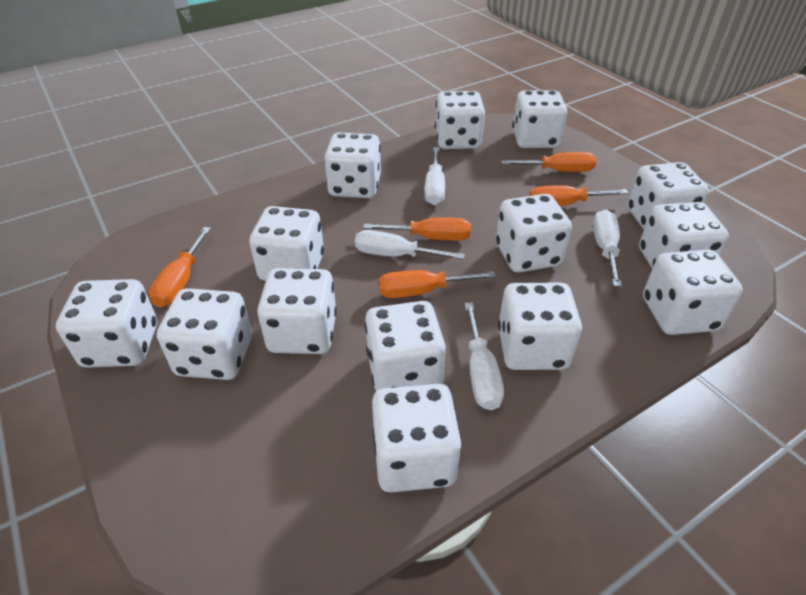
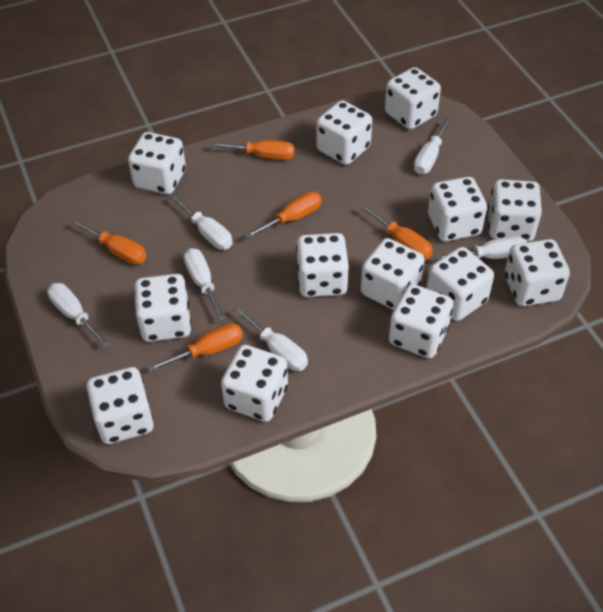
white dice: 14 -> 13
white screwdriver: 4 -> 6

